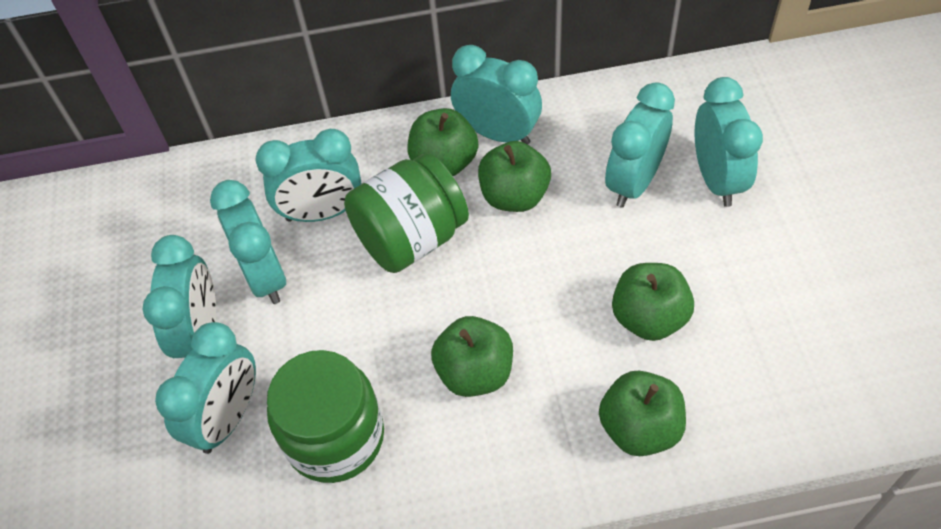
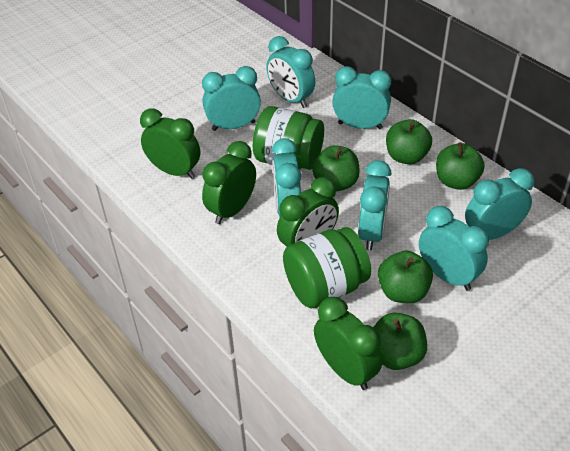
green clock: 0 -> 4

